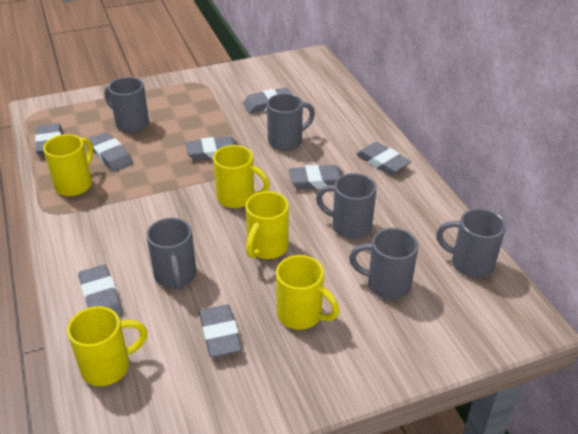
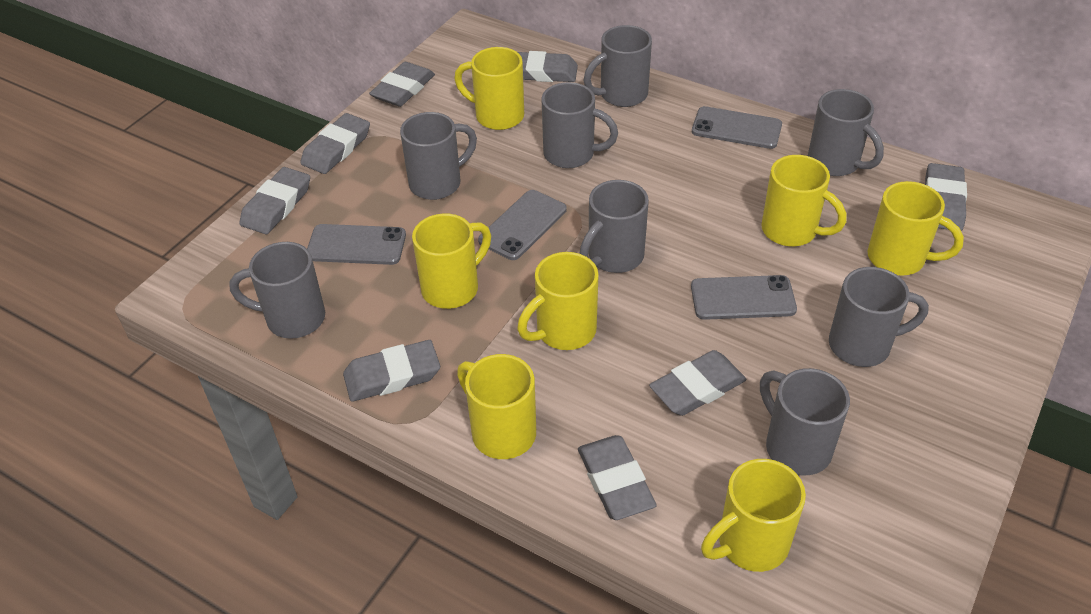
grey mug: 6 -> 8
grey phone: 0 -> 4
yellow mug: 5 -> 7

